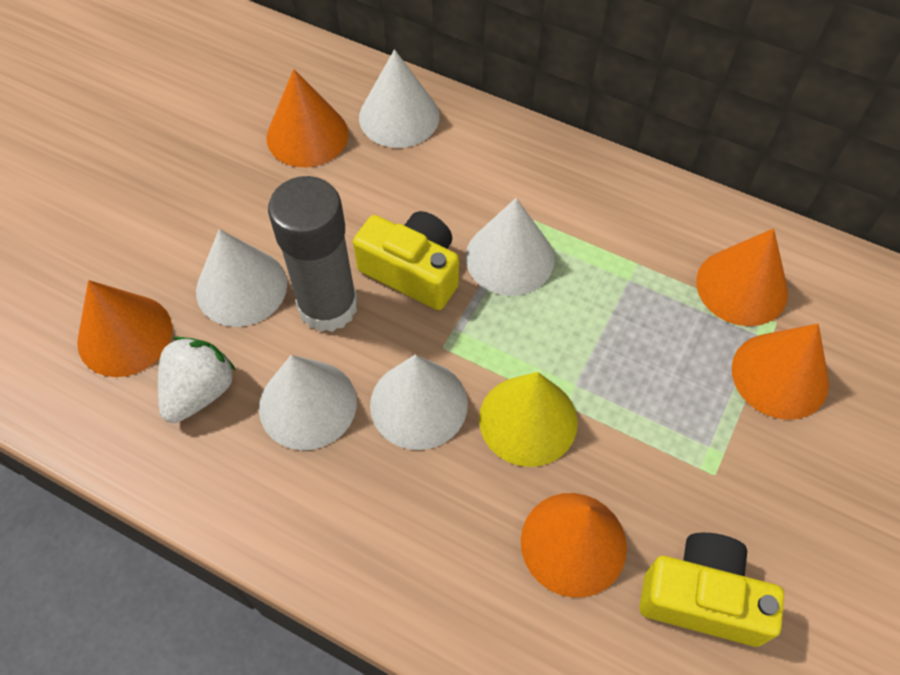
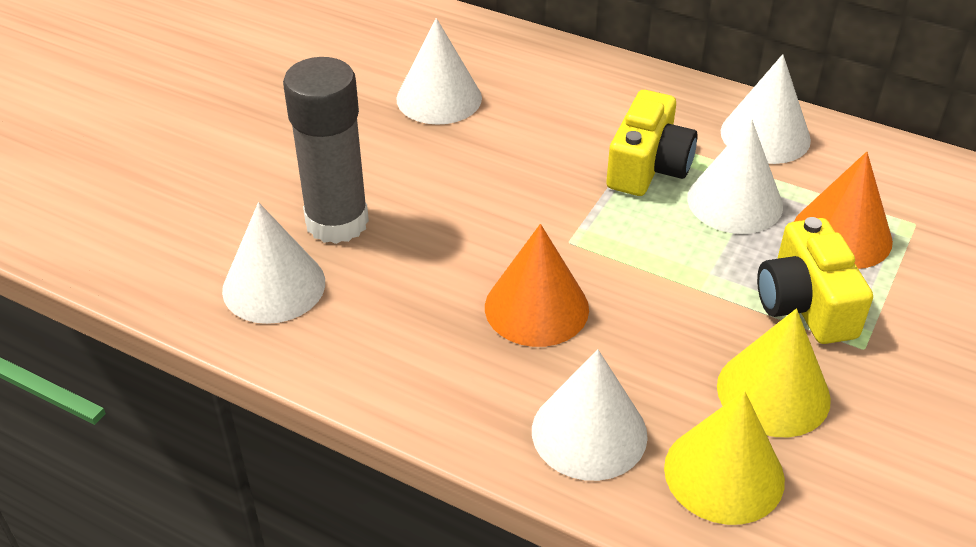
orange cone: 5 -> 2
white strawberry: 1 -> 0
yellow cone: 1 -> 2

